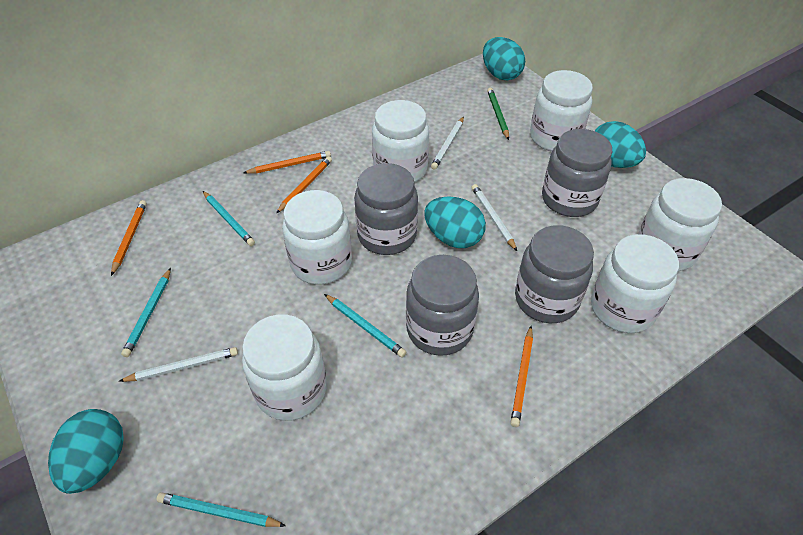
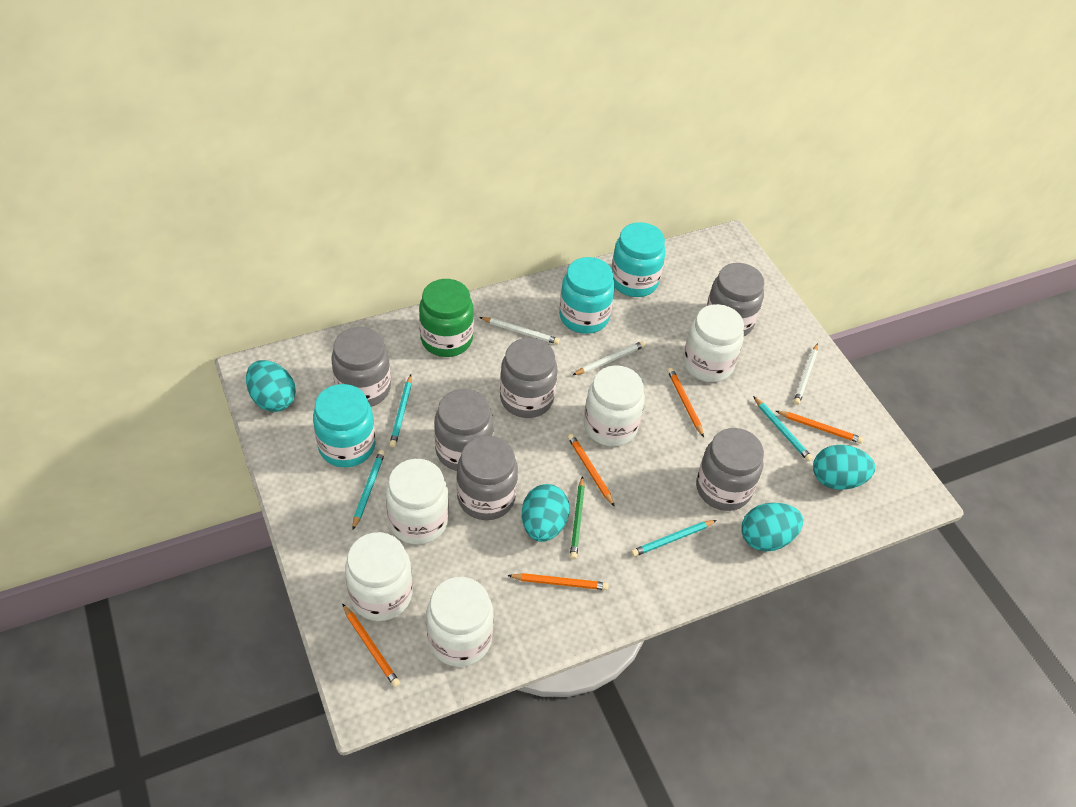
green jar: 0 -> 1
grey jar: 4 -> 6
orange pencil: 4 -> 5
turquoise jar: 0 -> 3
white jar: 6 -> 5

